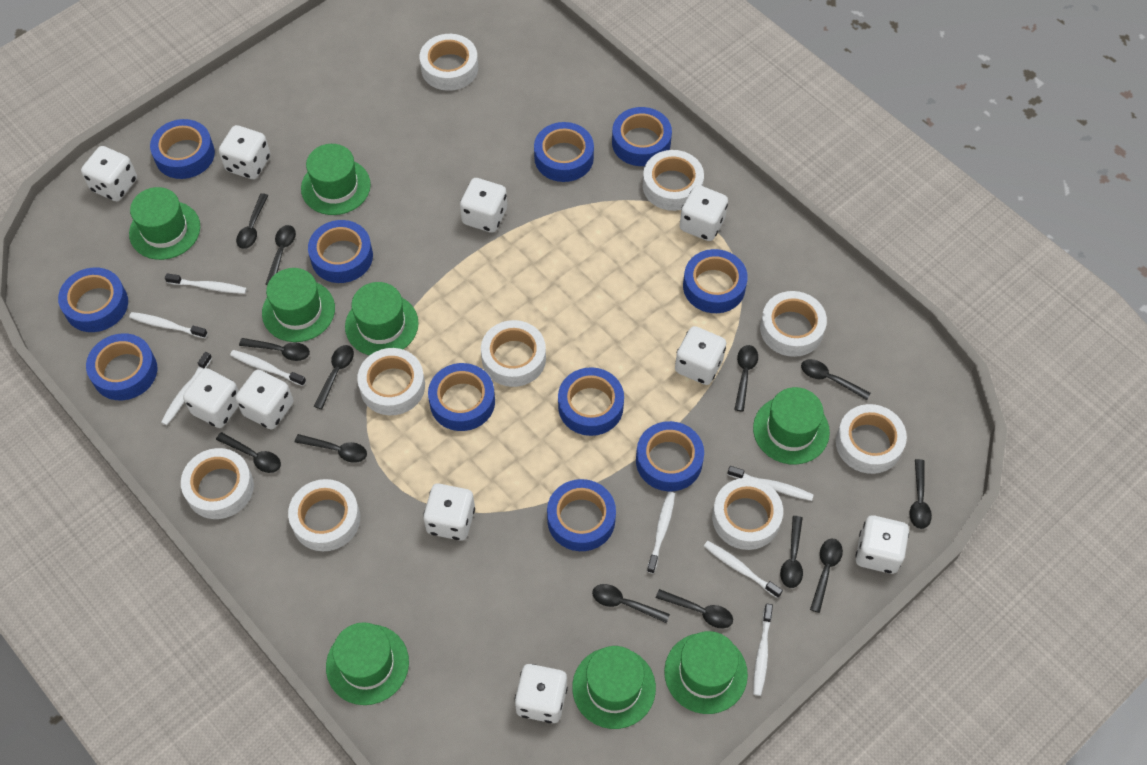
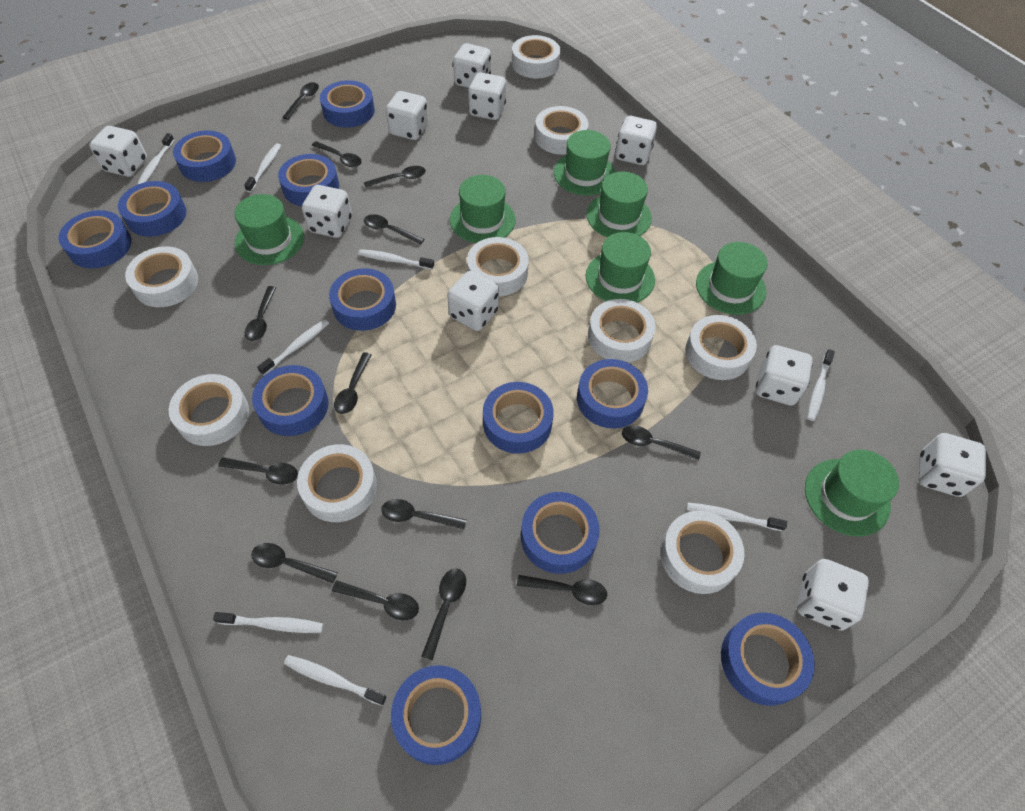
blue tape: 11 -> 12
green hat: 8 -> 7

